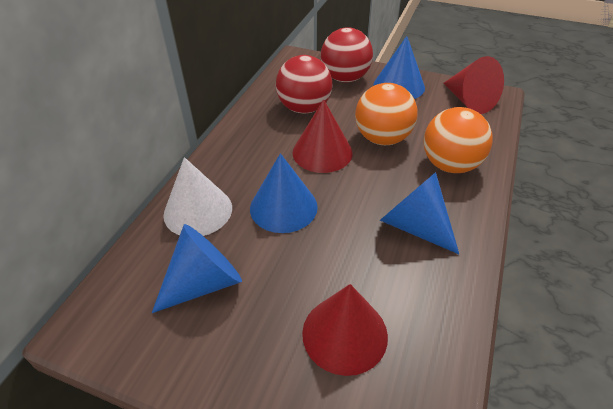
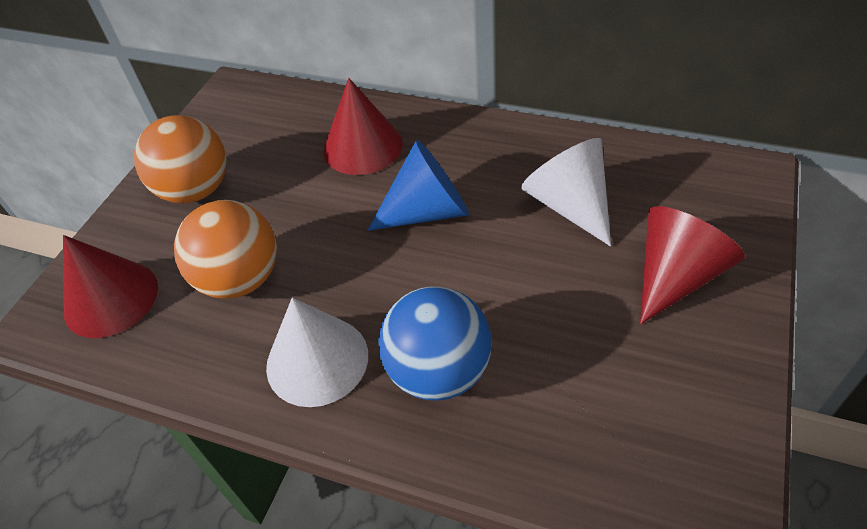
blue ball: 0 -> 1
blue cone: 4 -> 1
red ball: 2 -> 0
white cone: 1 -> 2

